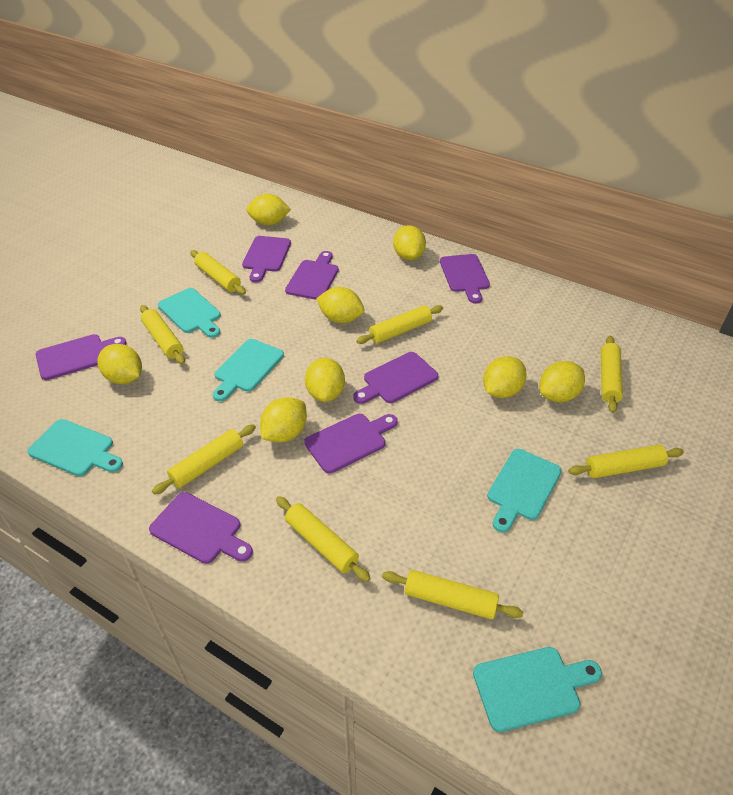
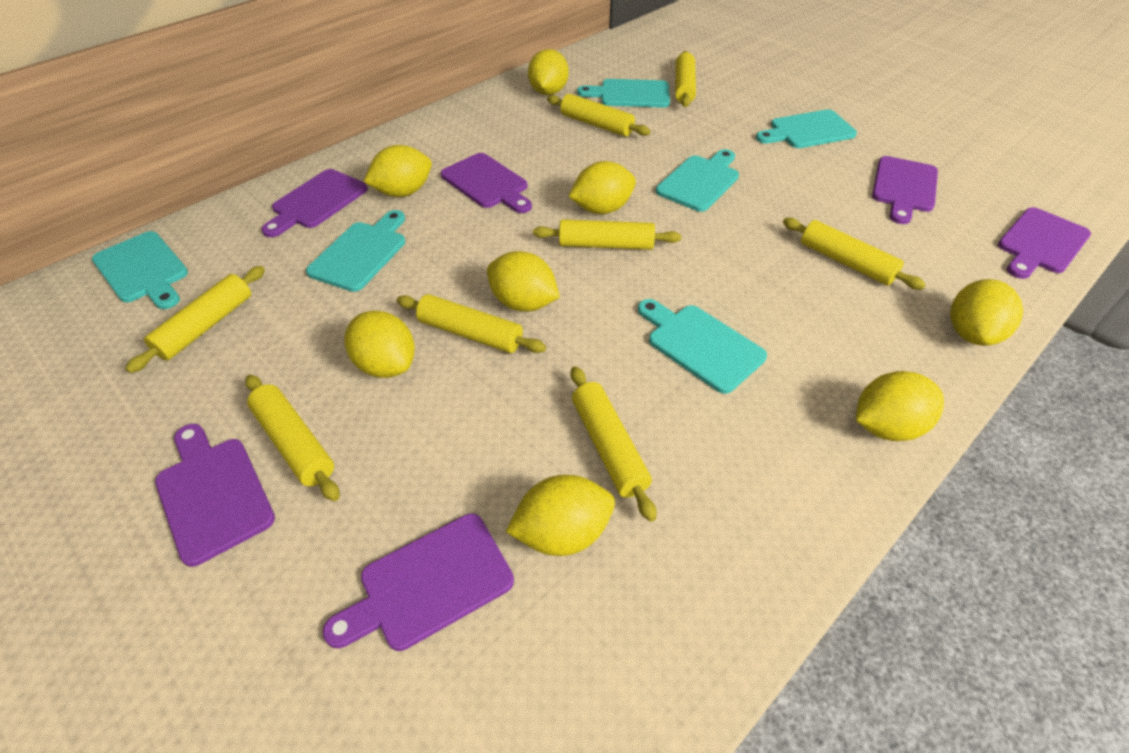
purple cutting board: 7 -> 6
turquoise cutting board: 5 -> 6

